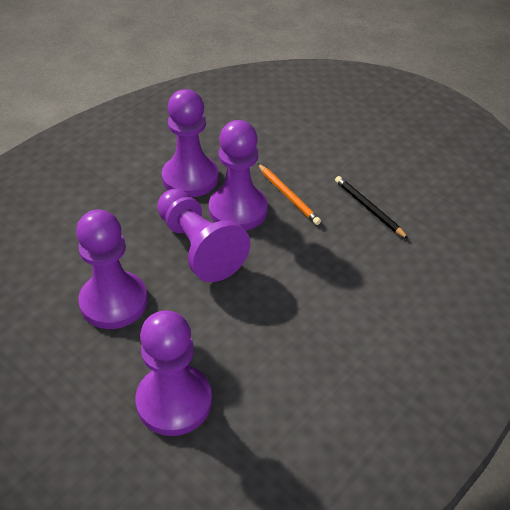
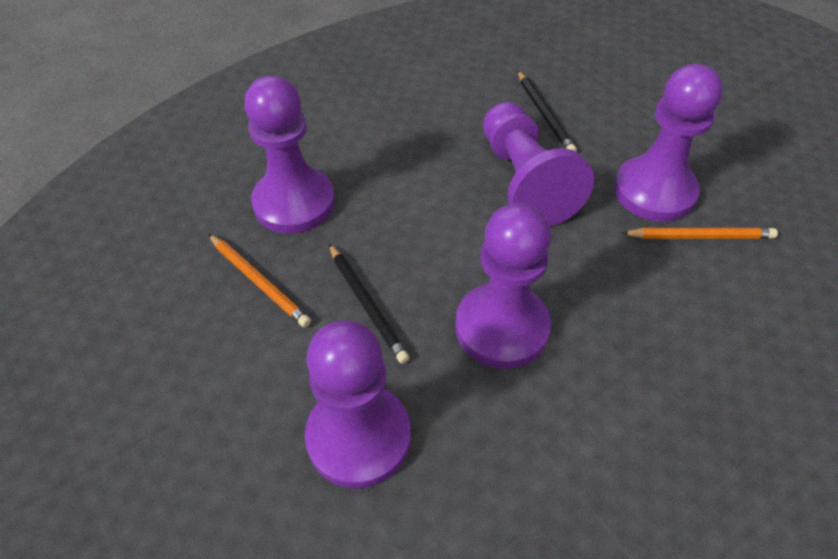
black pencil: 1 -> 2
orange pencil: 1 -> 2

